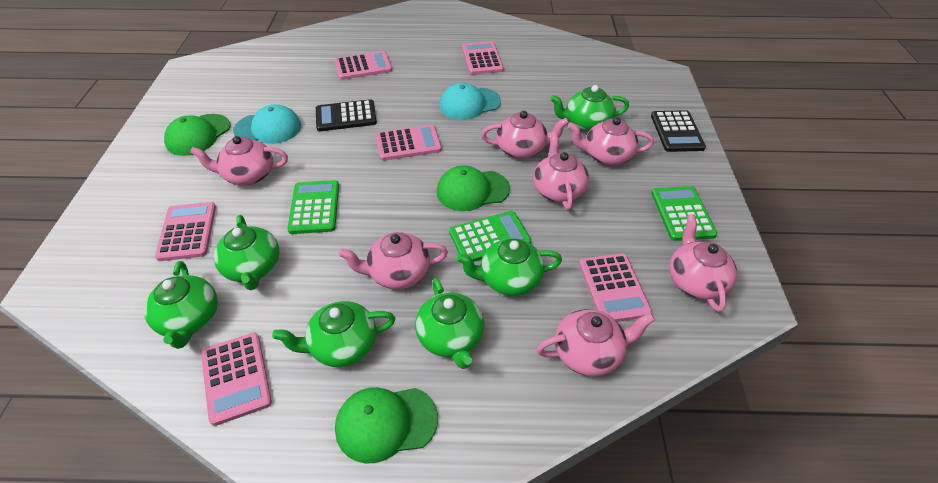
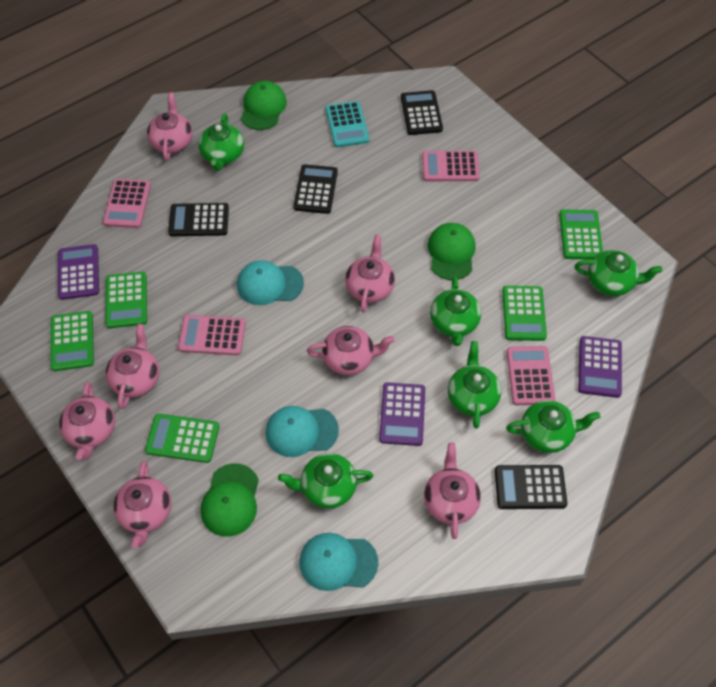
black calculator: 2 -> 4
green calculator: 3 -> 5
pink calculator: 6 -> 4
purple calculator: 0 -> 3
turquoise calculator: 0 -> 1
turquoise cap: 2 -> 3

